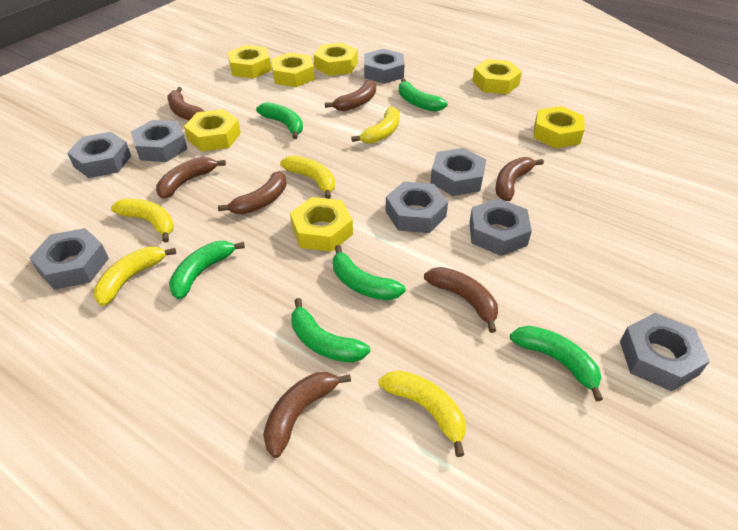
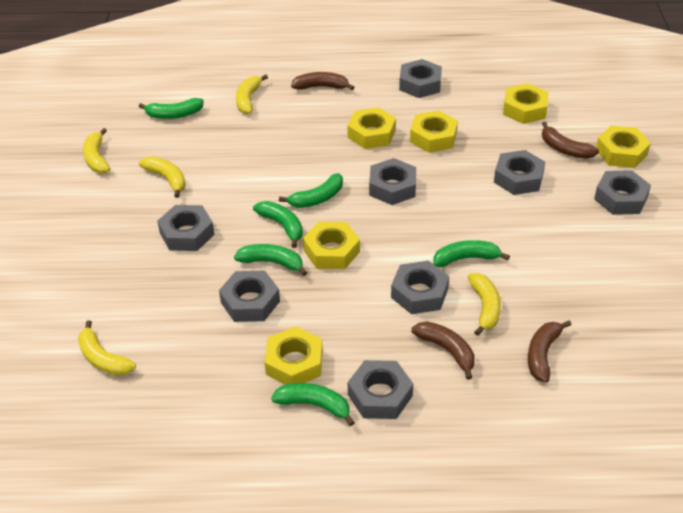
brown banana: 7 -> 4
yellow nut: 7 -> 6

